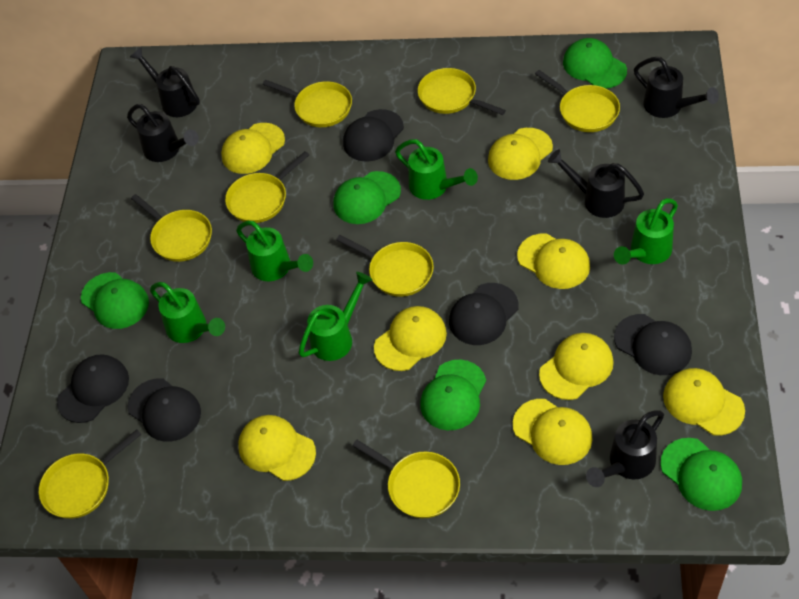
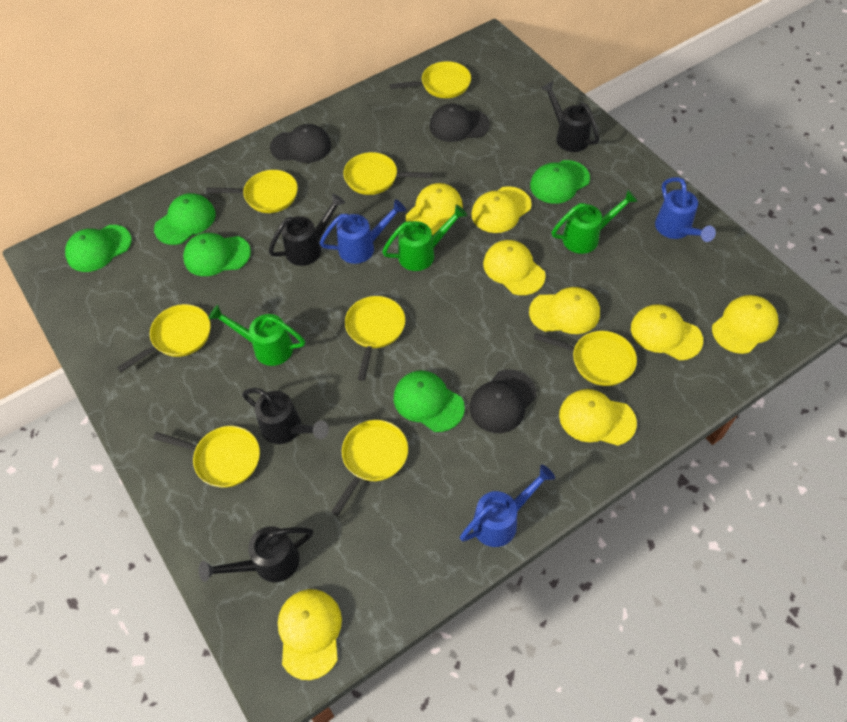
black cap: 5 -> 3
black watering can: 5 -> 4
blue watering can: 0 -> 3
green watering can: 5 -> 3

